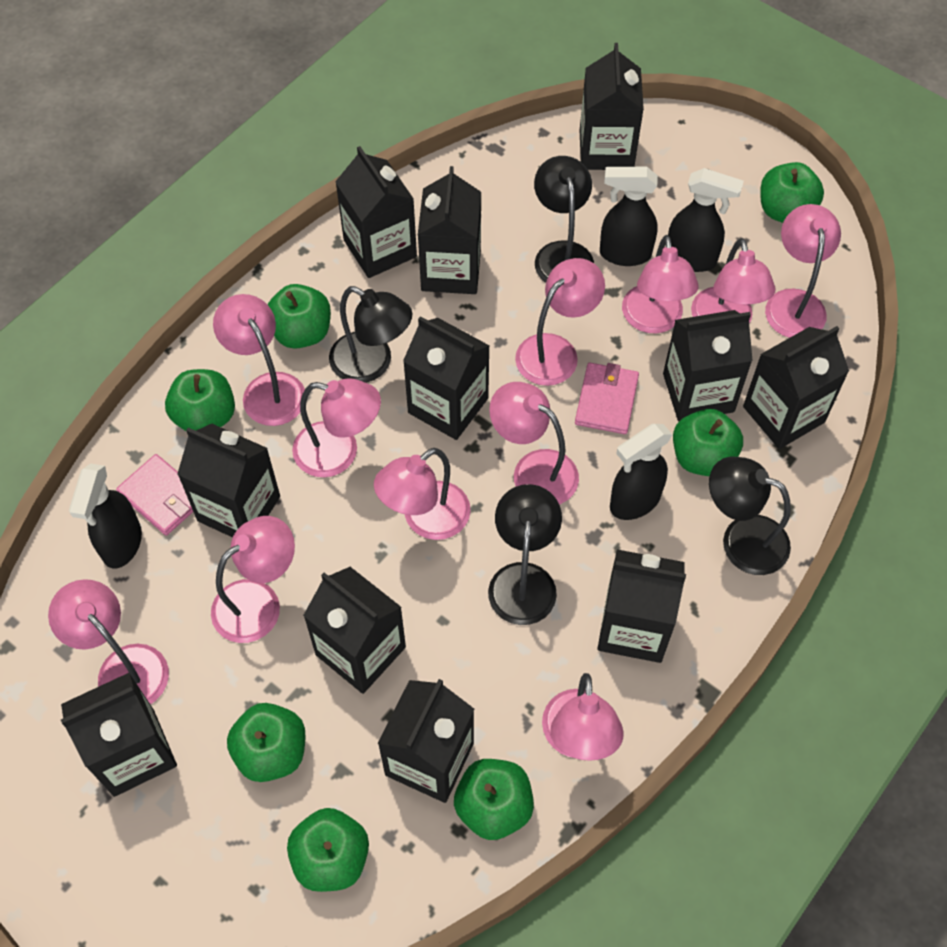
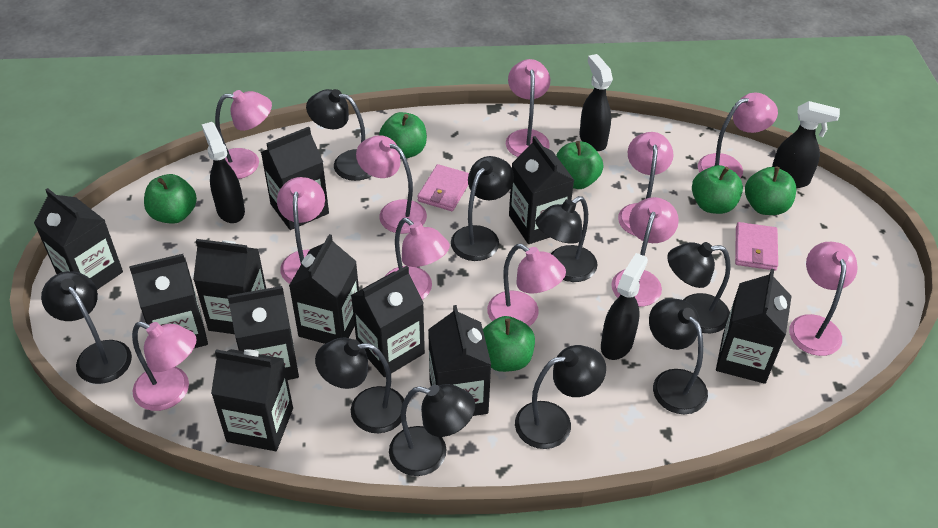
black lamp: 4 -> 9
green apple: 7 -> 6

